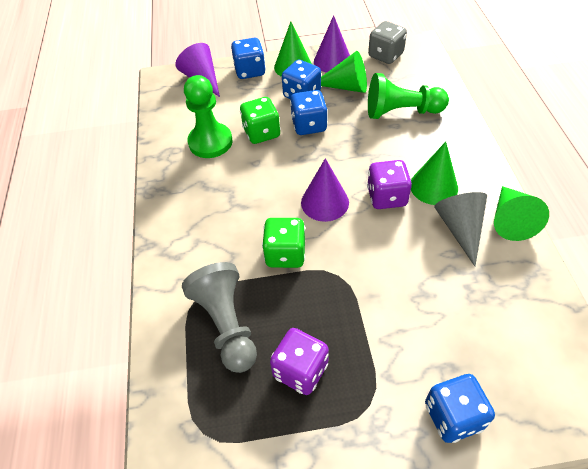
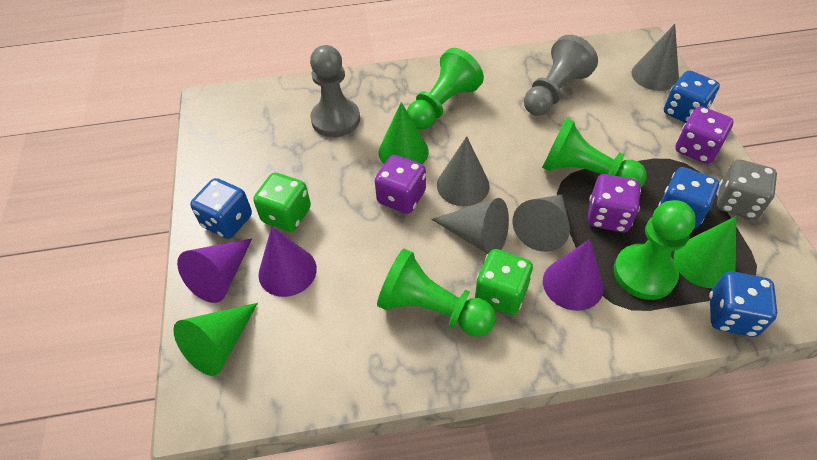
green cone: 4 -> 3
green pawn: 2 -> 4
grey cone: 1 -> 4
grey pawn: 1 -> 2
purple dice: 2 -> 3

